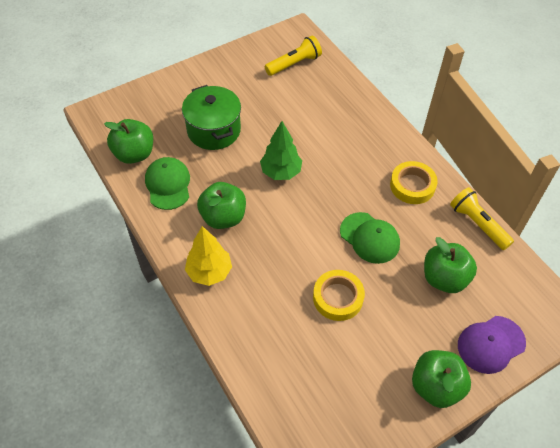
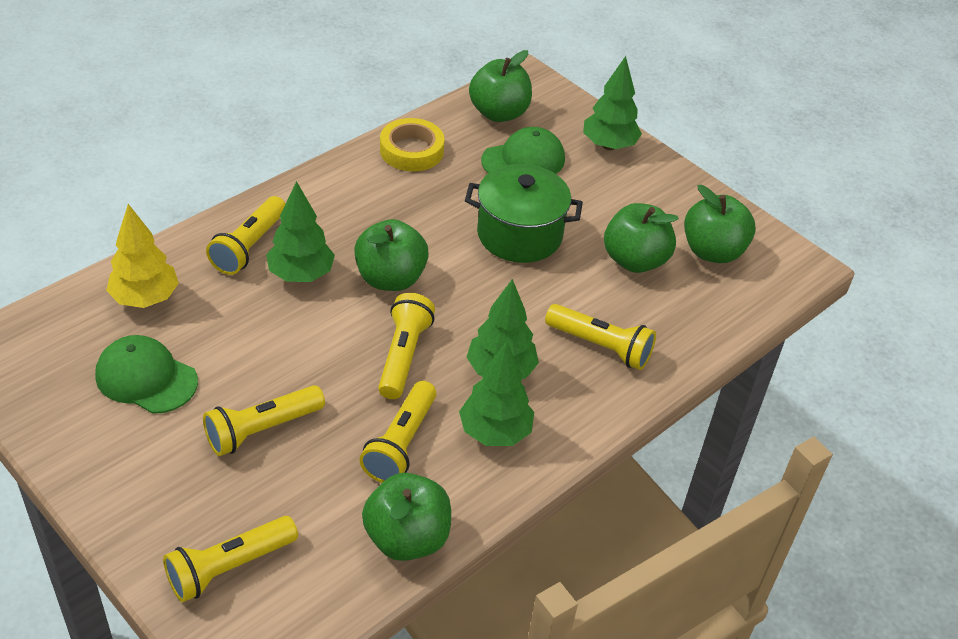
green apple: 4 -> 5
green tree: 1 -> 4
purple cap: 1 -> 0
yellow flashlight: 2 -> 6
yellow tape: 2 -> 1

